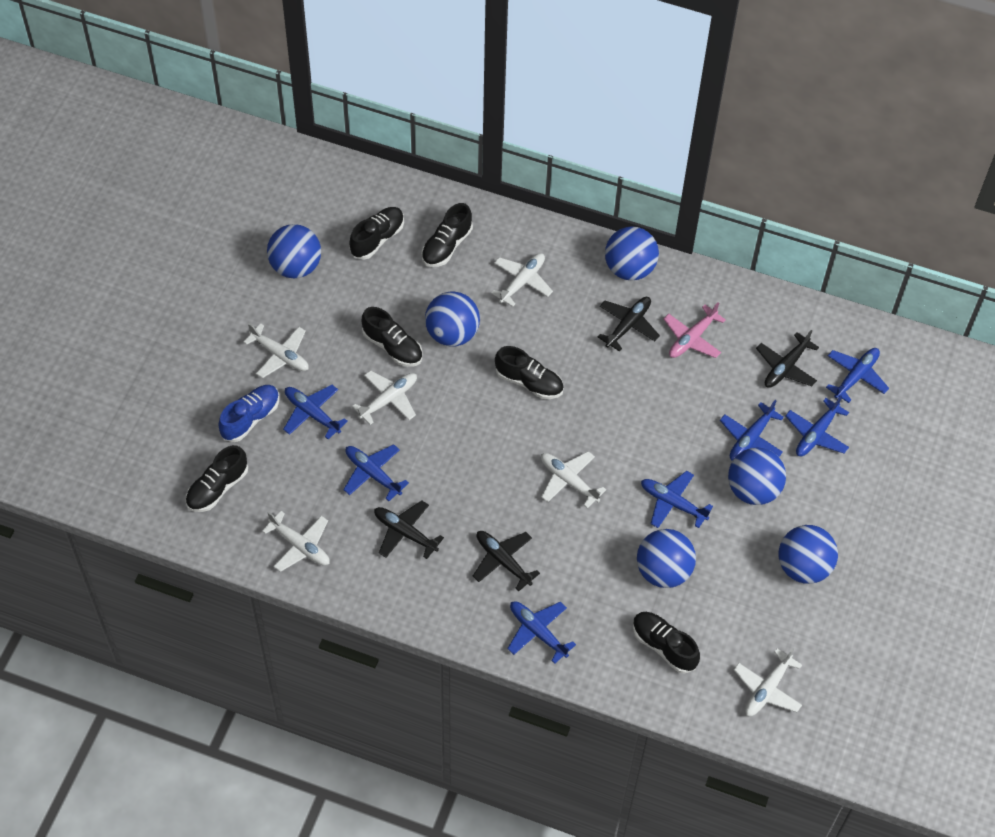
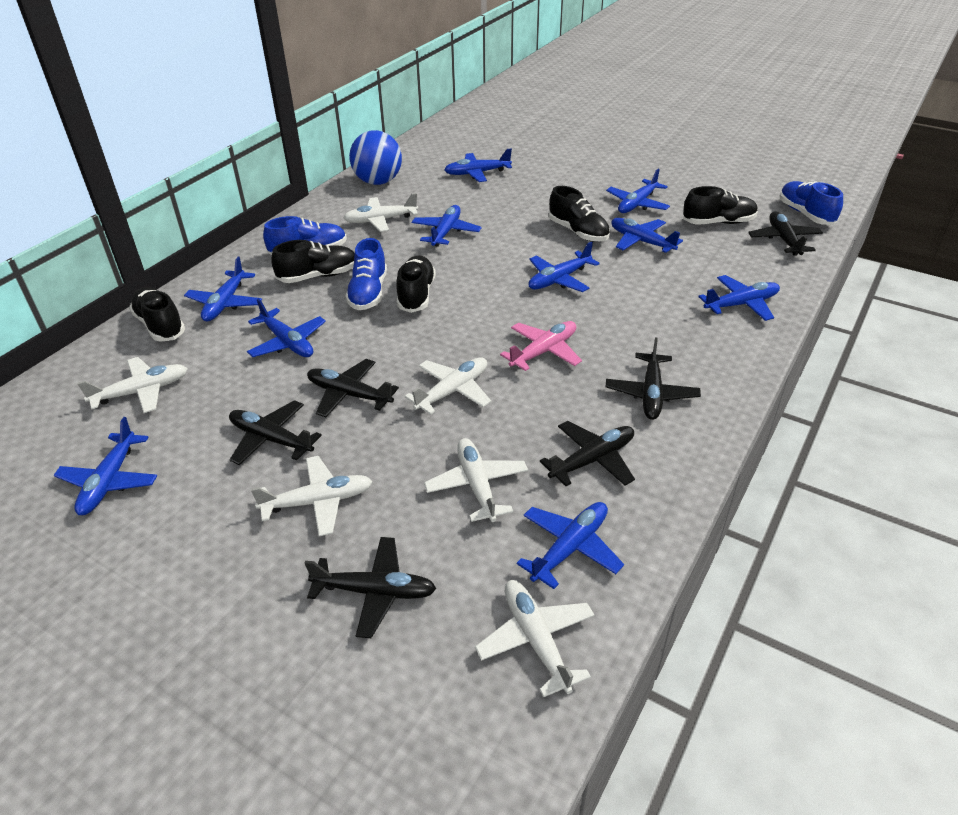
black plane: 4 -> 6
black shoe: 6 -> 5
blue ball: 6 -> 1
blue plane: 7 -> 10
blue shoe: 1 -> 3

